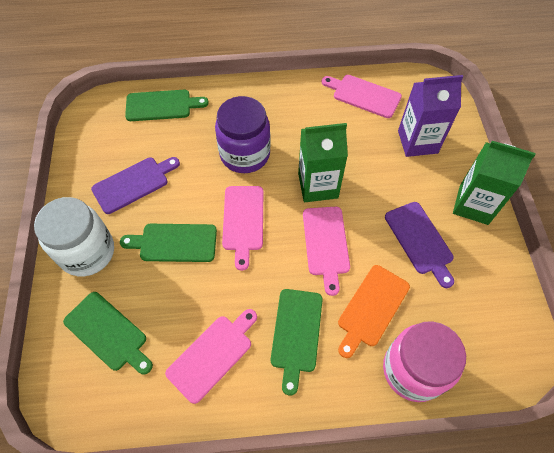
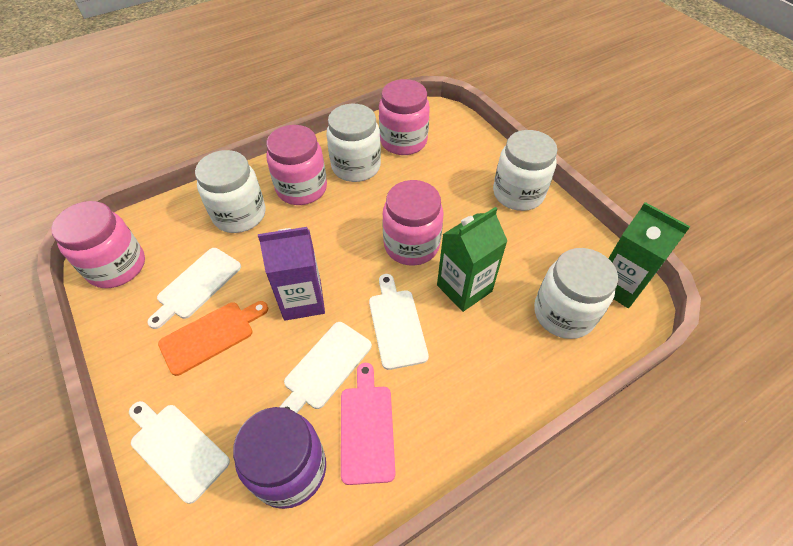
green cutting board: 4 -> 0
pink cutting board: 4 -> 1
pink jar: 1 -> 4
purple cutting board: 2 -> 0
white cutting board: 0 -> 4
white jar: 1 -> 4

